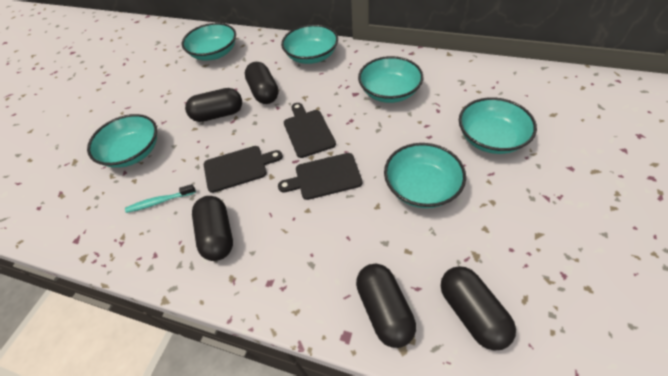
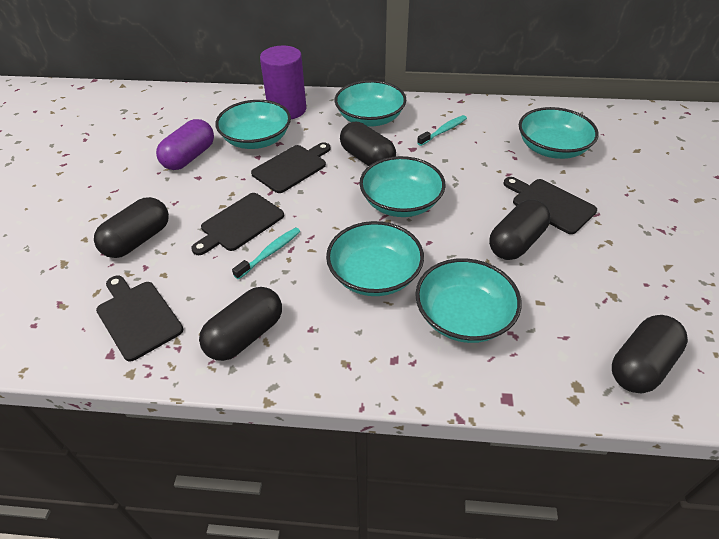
black cutting board: 3 -> 4
purple capsule: 0 -> 1
purple cylinder: 0 -> 1
turquoise toothbrush: 1 -> 2

